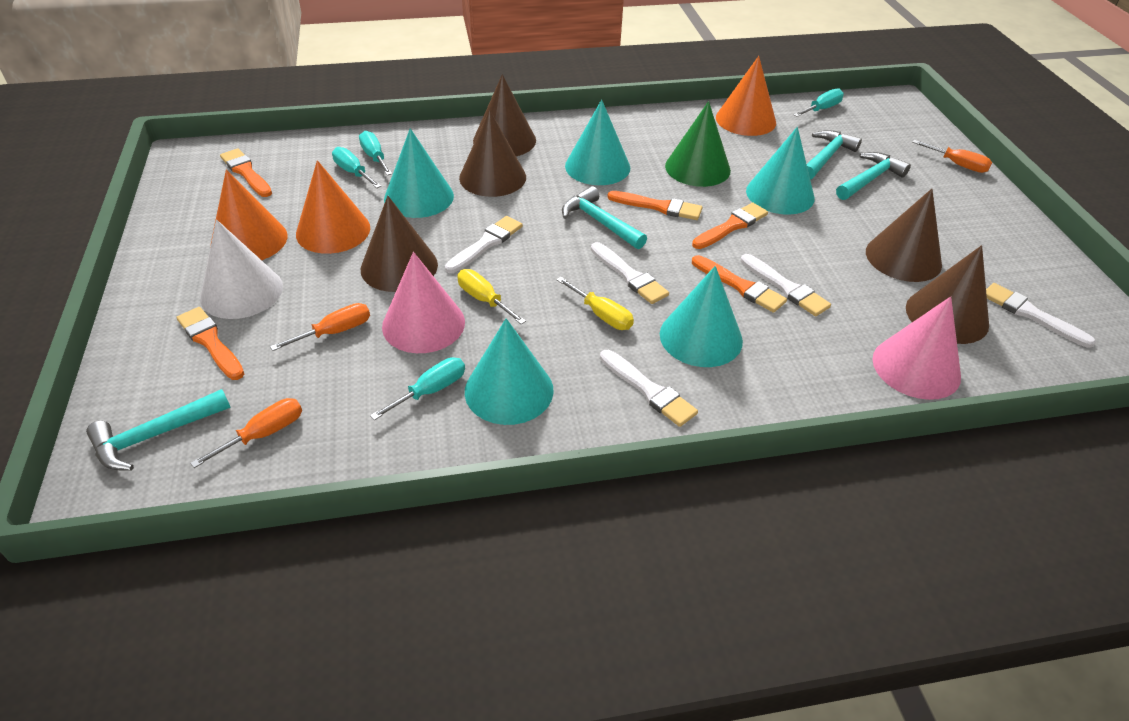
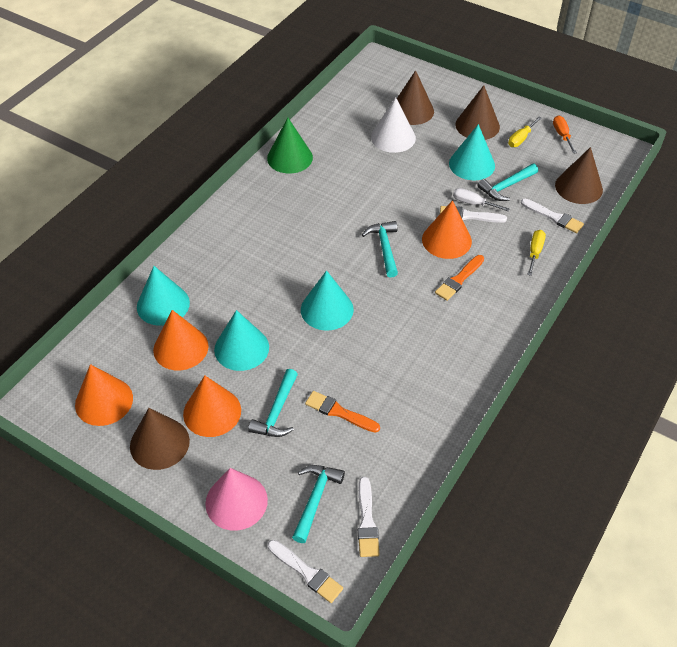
brown cone: 5 -> 4
orange brush: 5 -> 2
orange cone: 3 -> 4
orange screwdriver: 3 -> 1
pink cone: 2 -> 1
turquoise cone: 5 -> 4
turquoise screwdriver: 4 -> 0
white brush: 5 -> 4
white screwdriver: 0 -> 1

